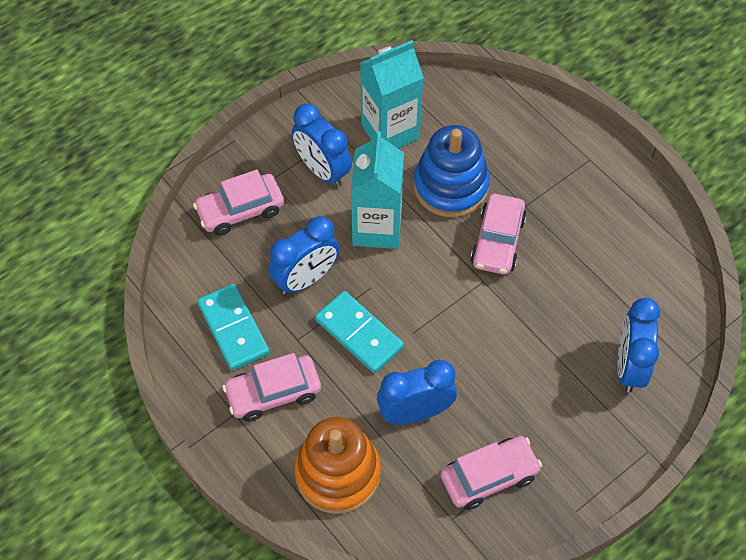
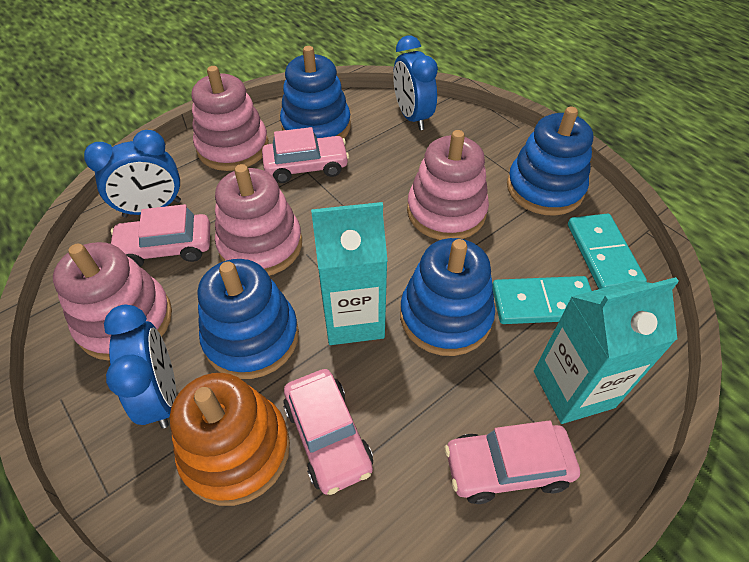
blue clock: 4 -> 3
blue stacking toy: 1 -> 4
pink stacking toy: 0 -> 4

